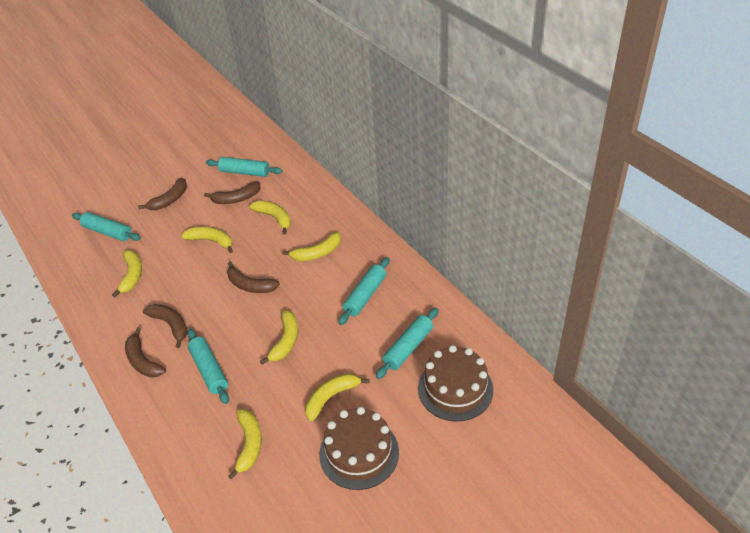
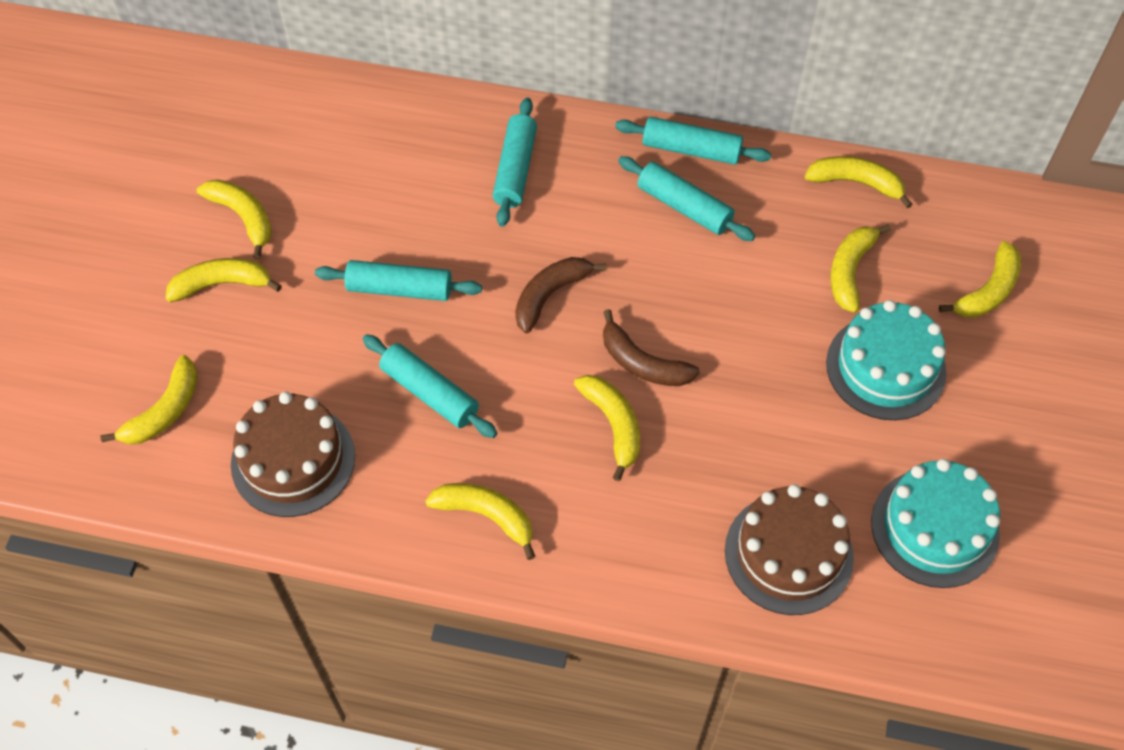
brown banana: 5 -> 2
turquoise cake: 0 -> 2
yellow banana: 7 -> 8

